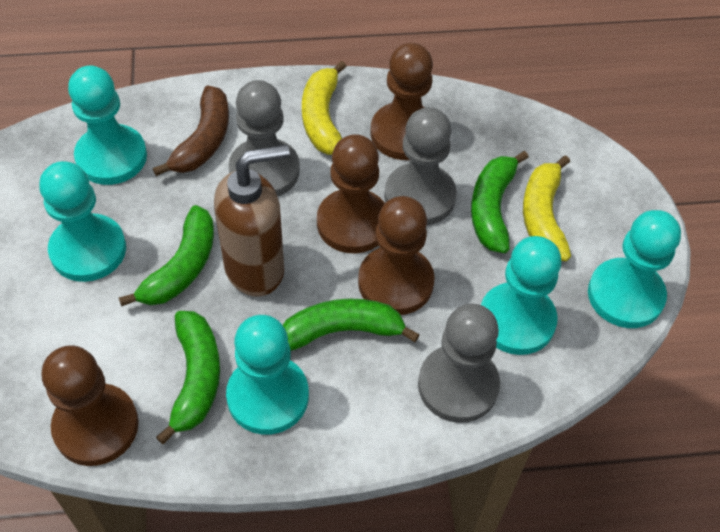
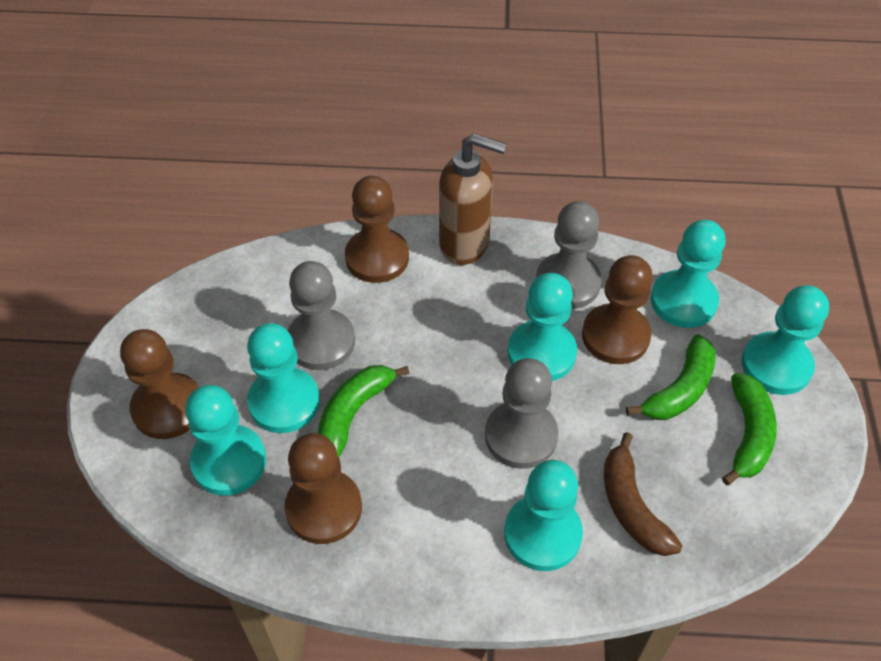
green banana: 4 -> 3
turquoise pawn: 5 -> 6
yellow banana: 2 -> 0

